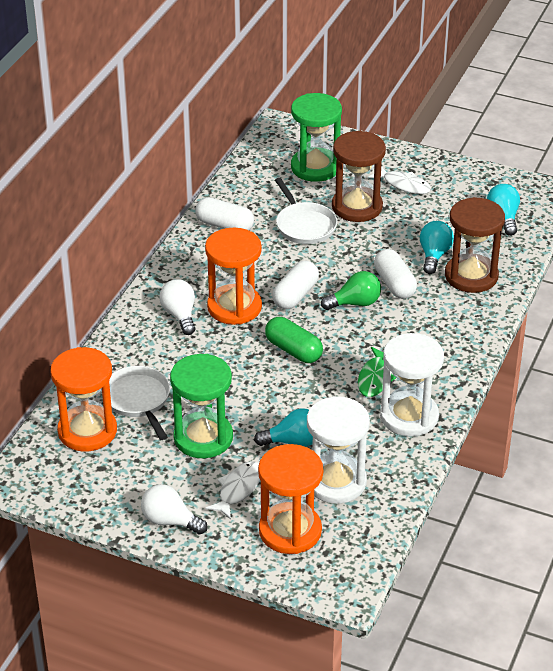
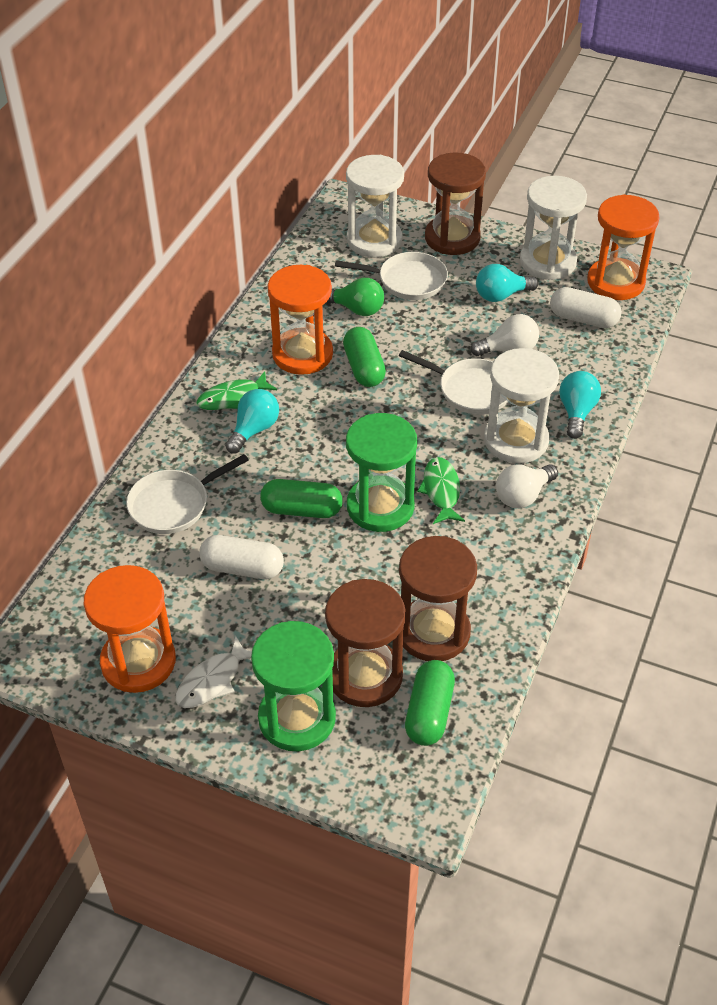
brown hourglass: 2 -> 3
green capsule: 1 -> 3
green fish: 1 -> 2
white capsule: 3 -> 2
white fish: 2 -> 1
white hourglass: 2 -> 3
white pan: 2 -> 3

